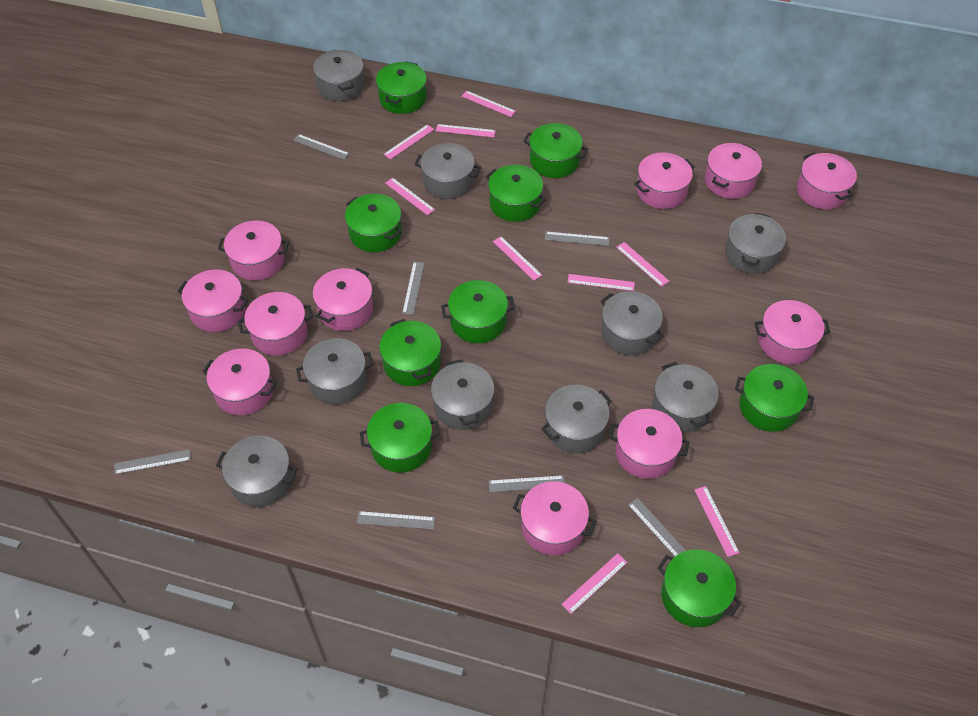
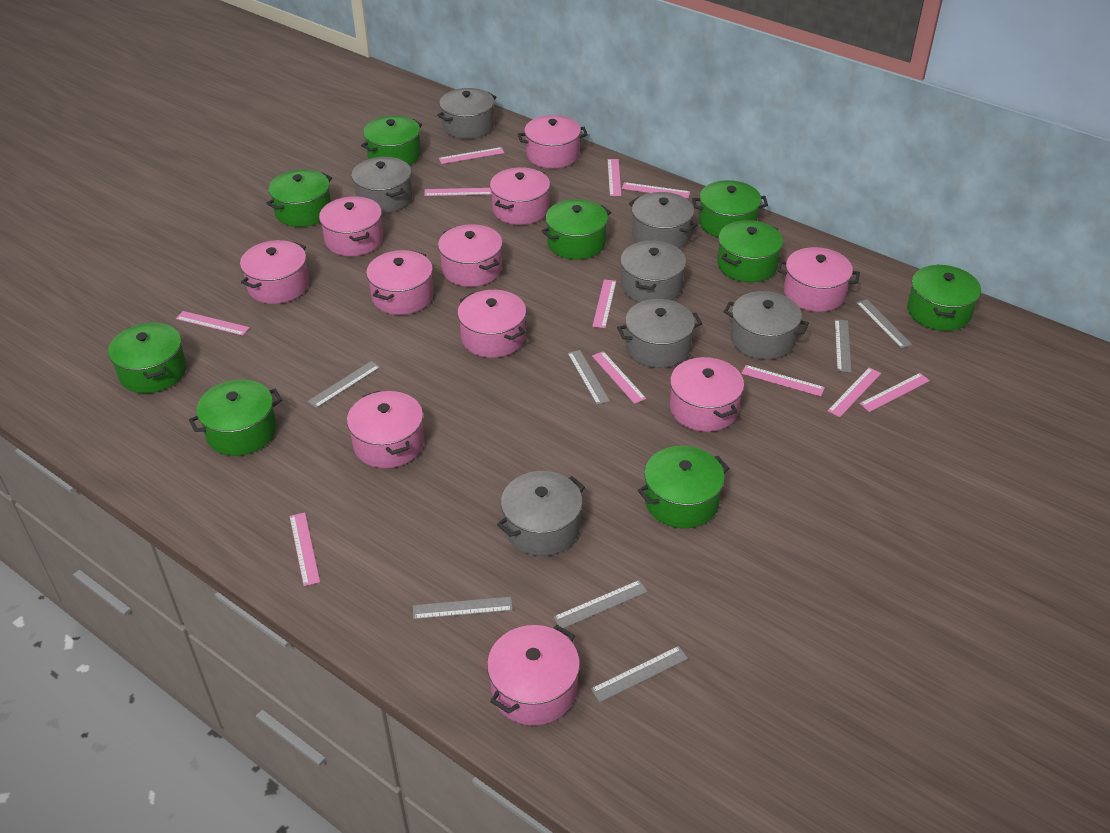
grey pot: 9 -> 7
pink ruler: 9 -> 11

